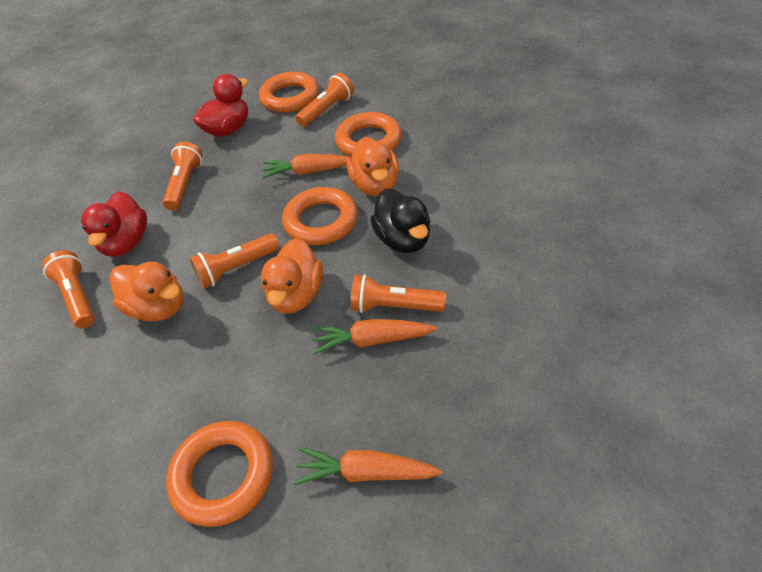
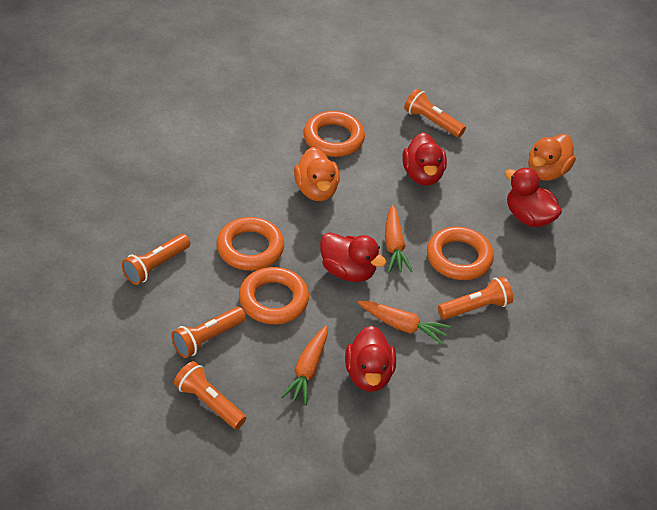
black duck: 1 -> 0
orange duck: 3 -> 2
red duck: 2 -> 4

